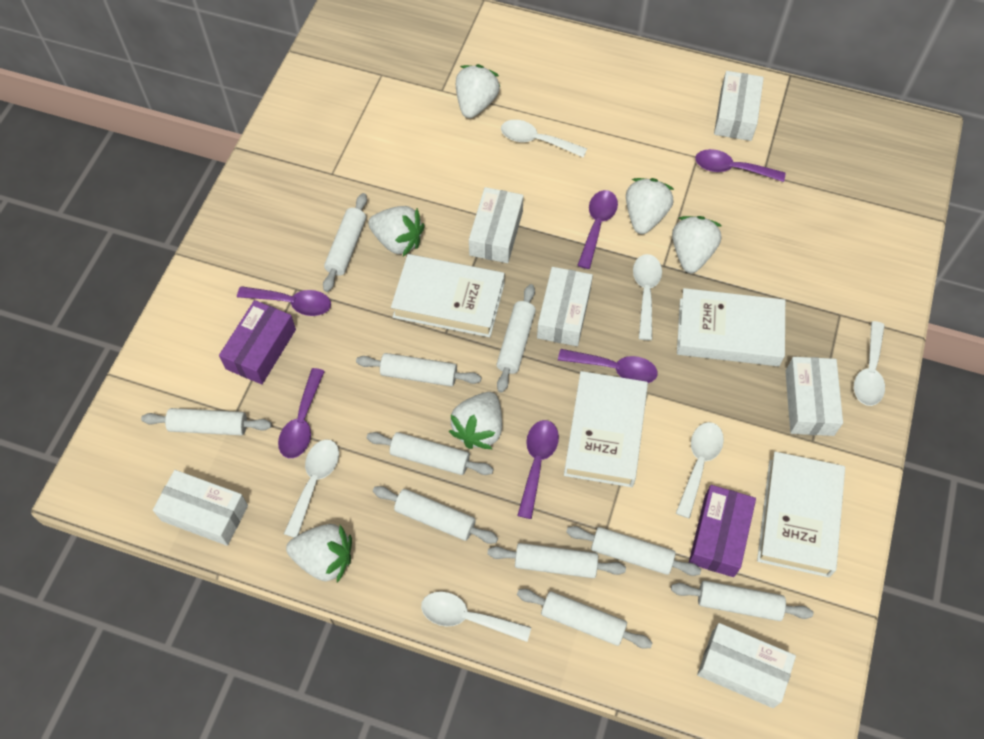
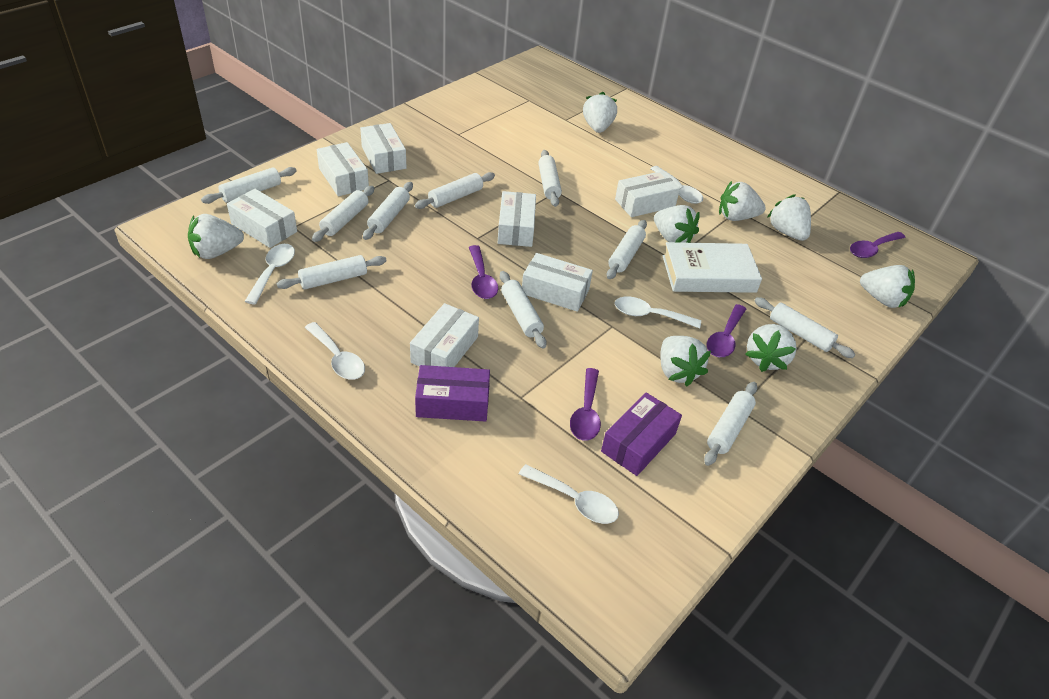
purple spoon: 6 -> 4
white book: 4 -> 1
white box: 6 -> 7
white spoon: 6 -> 5
white strawberry: 6 -> 8

